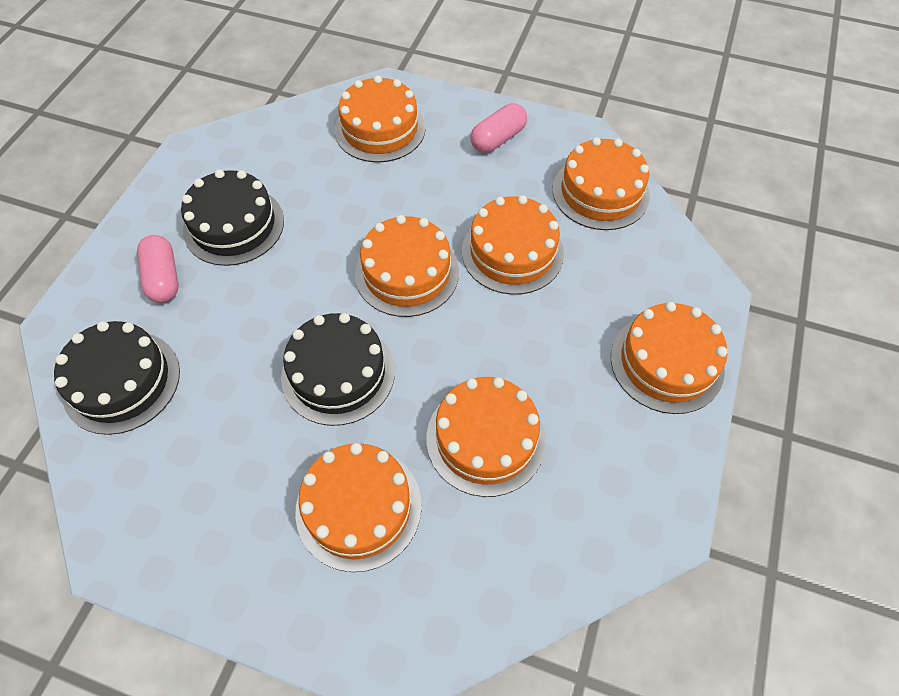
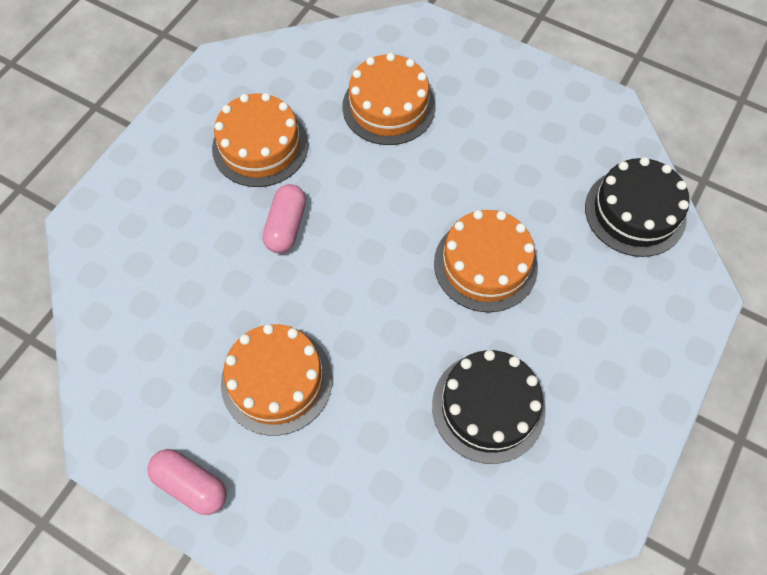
black cake: 3 -> 2
orange cake: 7 -> 4

